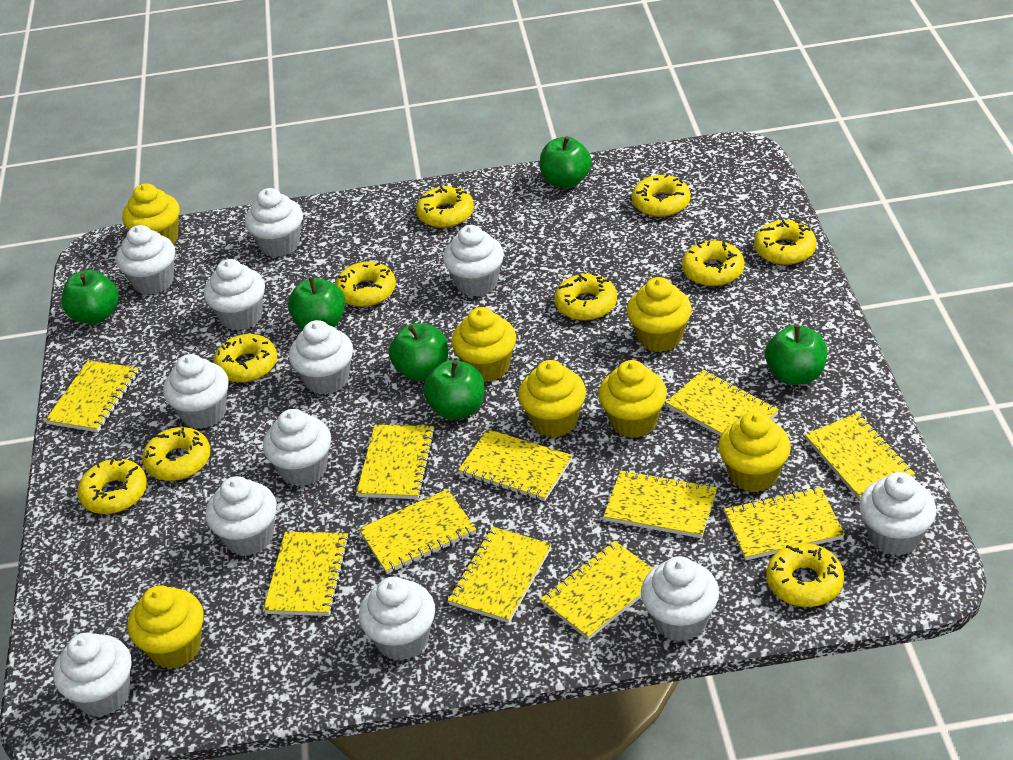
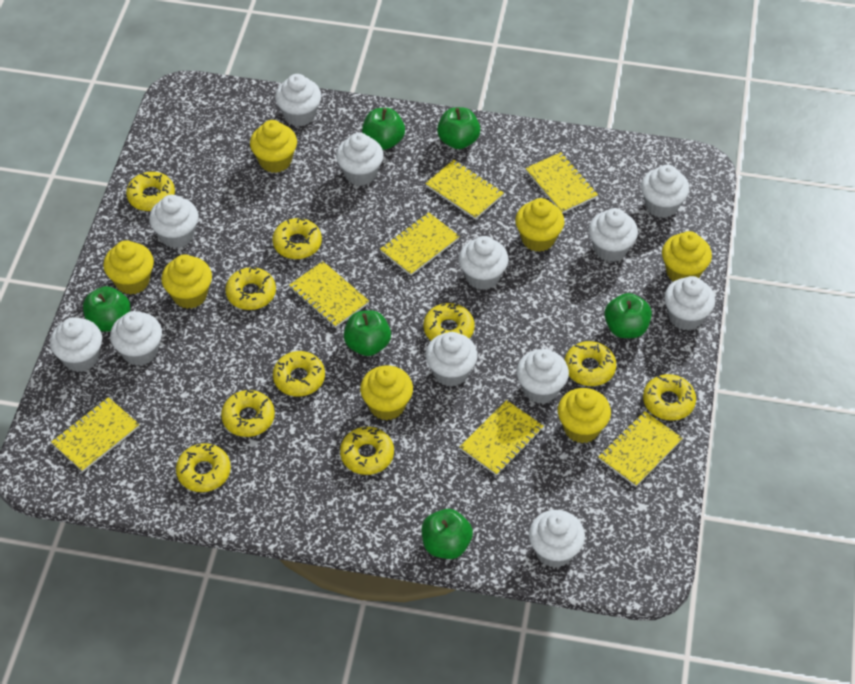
yellow notebook: 11 -> 7

